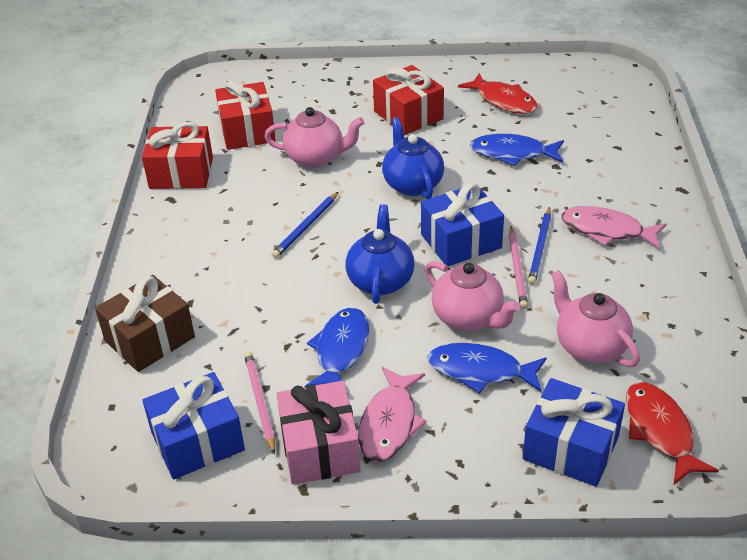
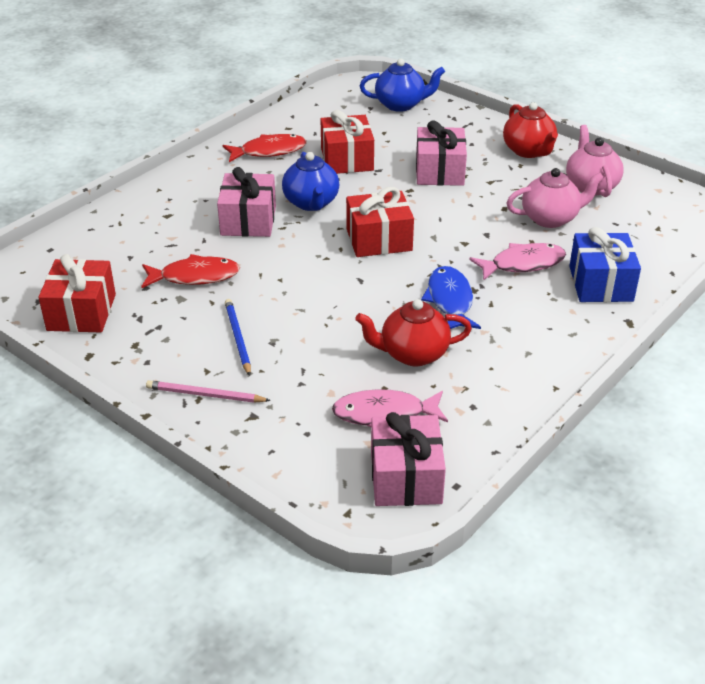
blue fish: 3 -> 1
blue gift: 3 -> 1
blue pencil: 2 -> 1
brown gift: 1 -> 0
pink gift: 1 -> 3
pink pencil: 2 -> 1
pink teapot: 3 -> 2
red teapot: 0 -> 2

